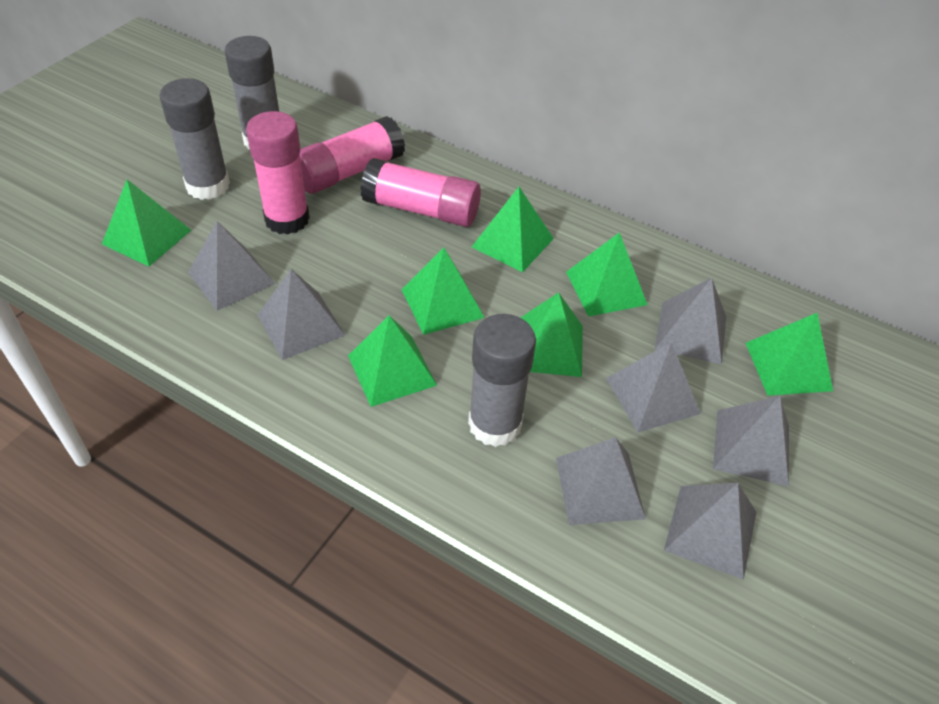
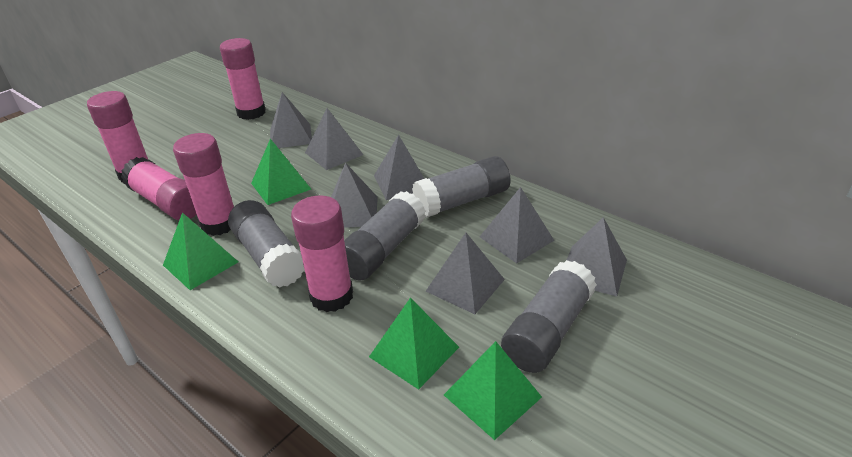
green pyramid: 7 -> 4
grey glue stick: 3 -> 4
pink glue stick: 3 -> 5

